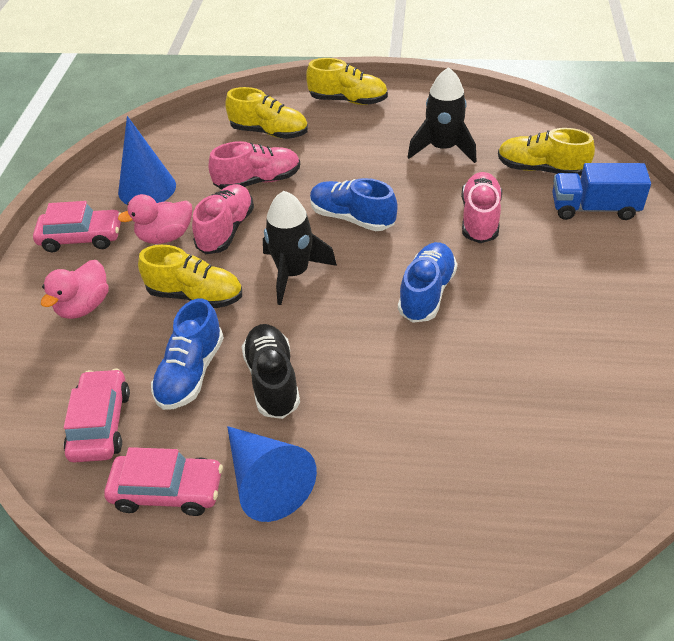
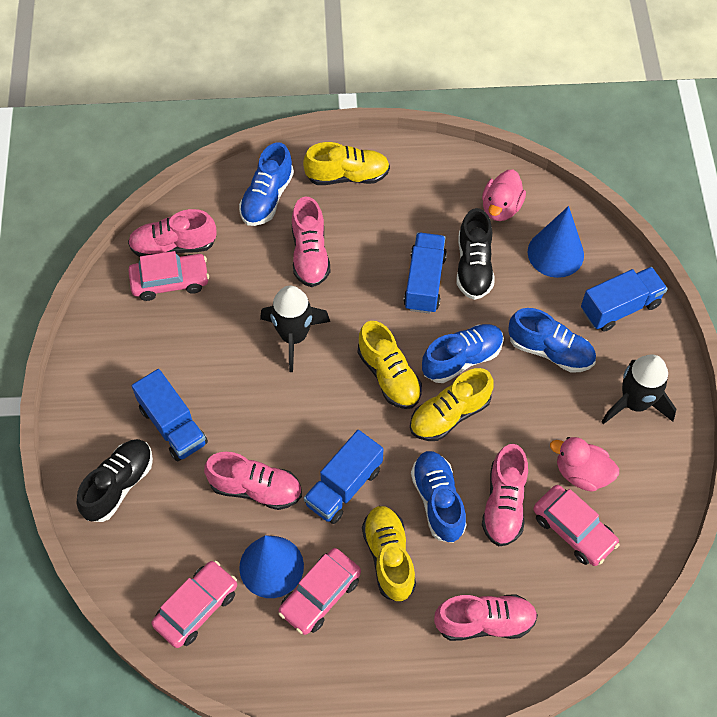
black shoe: 1 -> 2
blue shoe: 3 -> 4
blue truck: 1 -> 4
pink car: 3 -> 4
pink shoe: 3 -> 5

